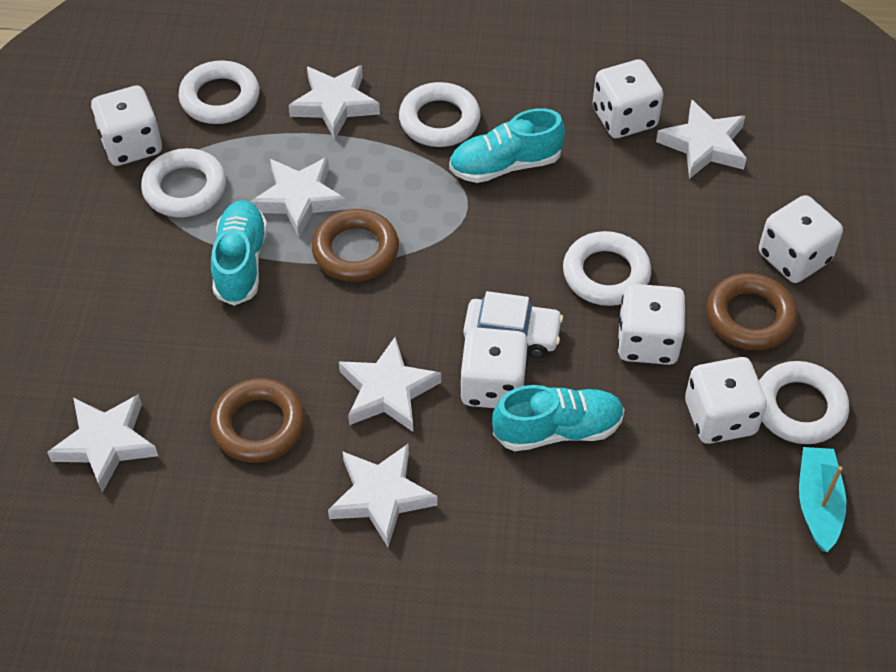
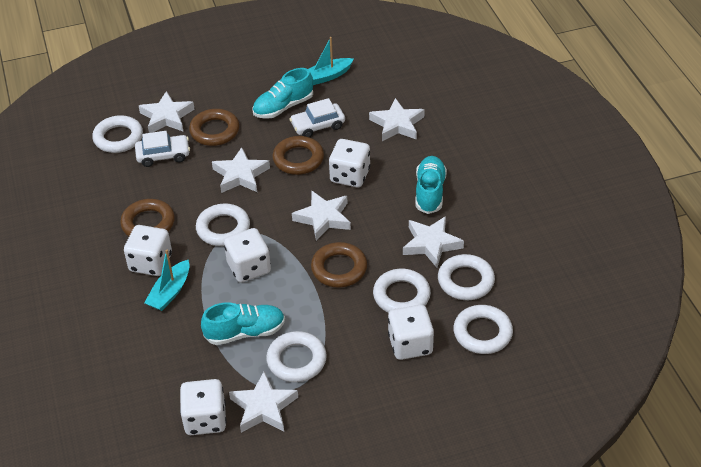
brown ring: 3 -> 4
turquoise boat: 1 -> 2
white car: 1 -> 2
white dice: 6 -> 5
white ring: 5 -> 6

